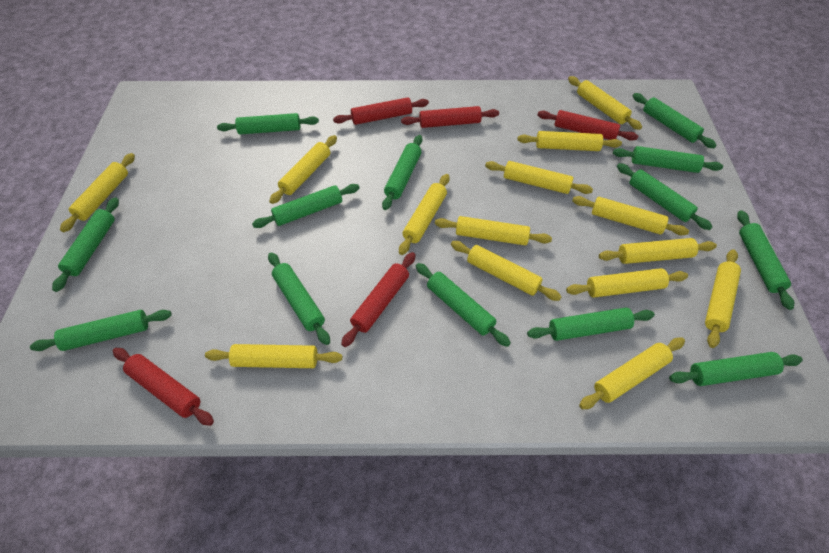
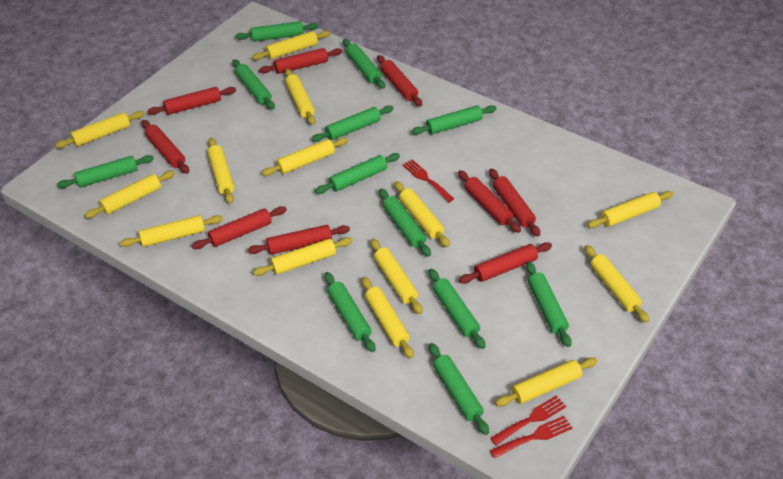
green rolling pin: 13 -> 12
red fork: 0 -> 3
red rolling pin: 5 -> 9

